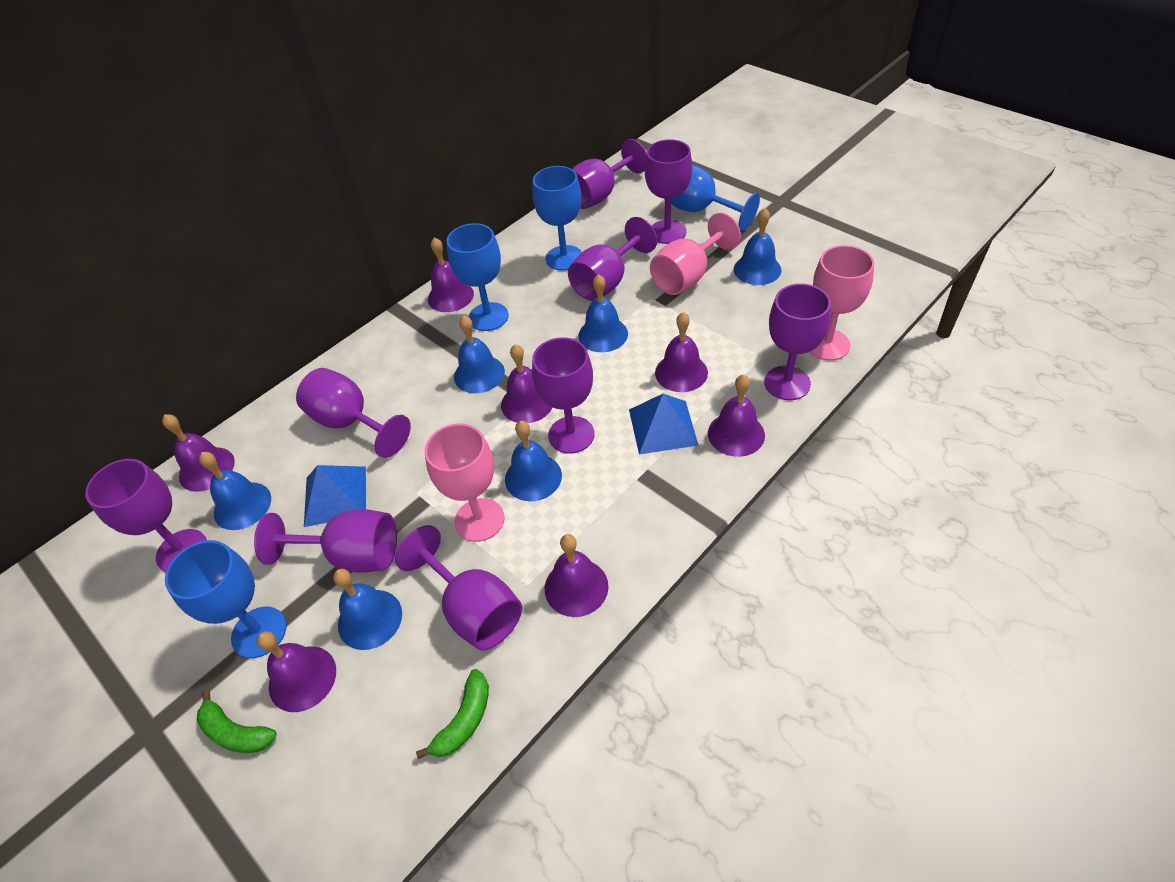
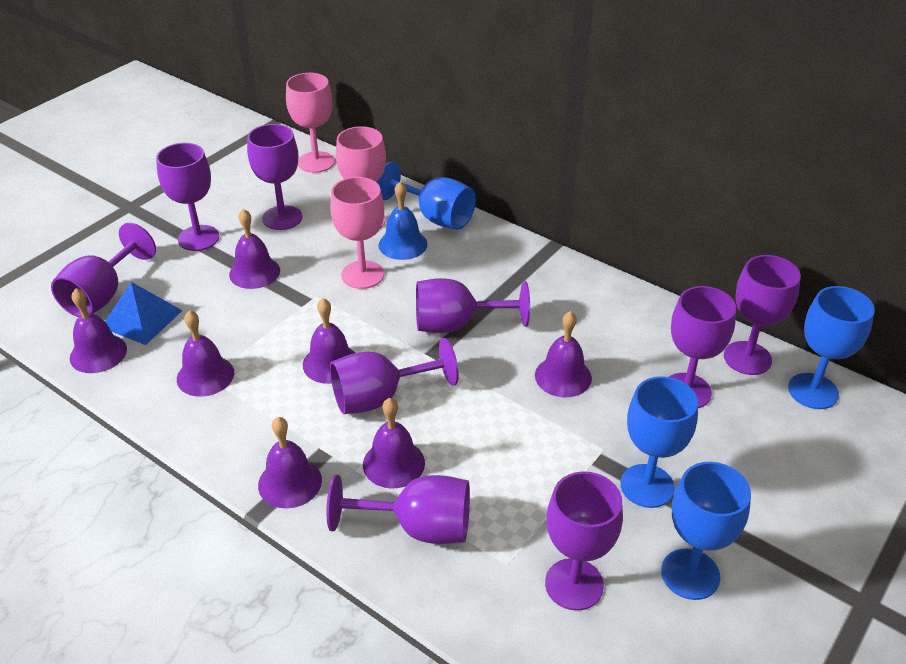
blue bell: 6 -> 1
blue pyramid: 2 -> 1
green banana: 2 -> 0

